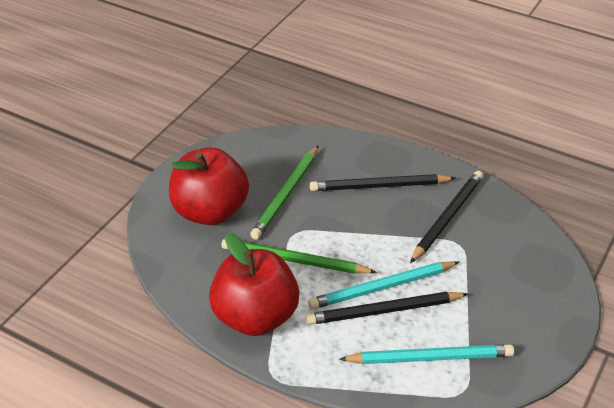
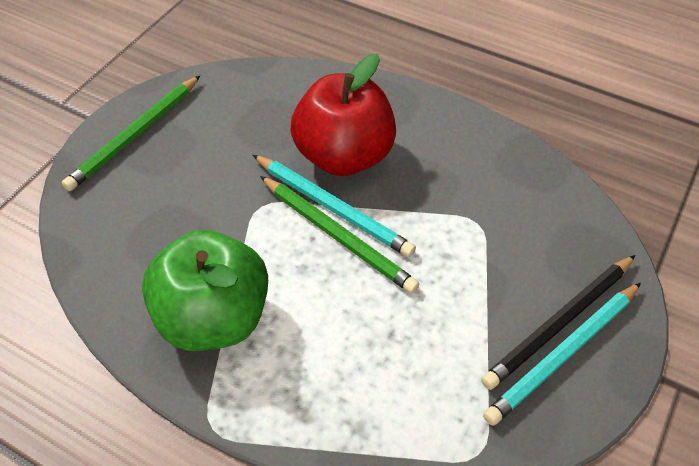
black pencil: 3 -> 1
green apple: 0 -> 1
red apple: 2 -> 1

